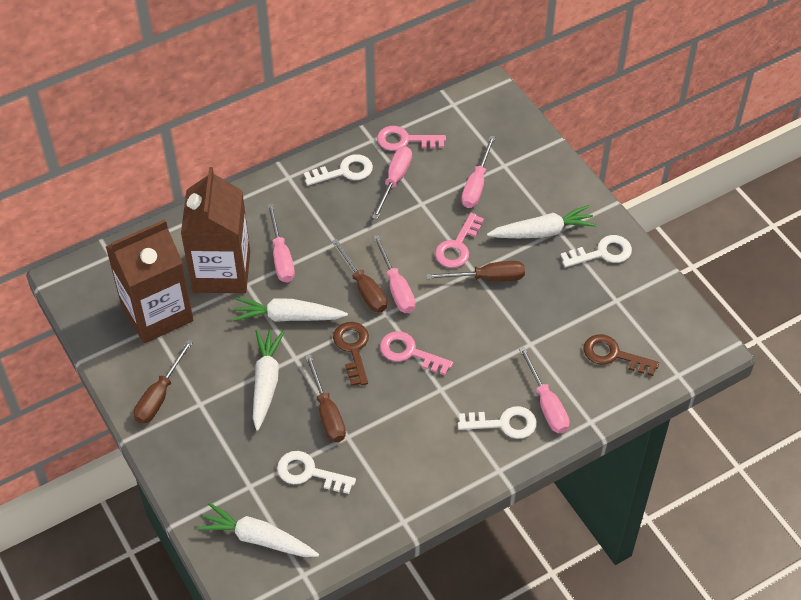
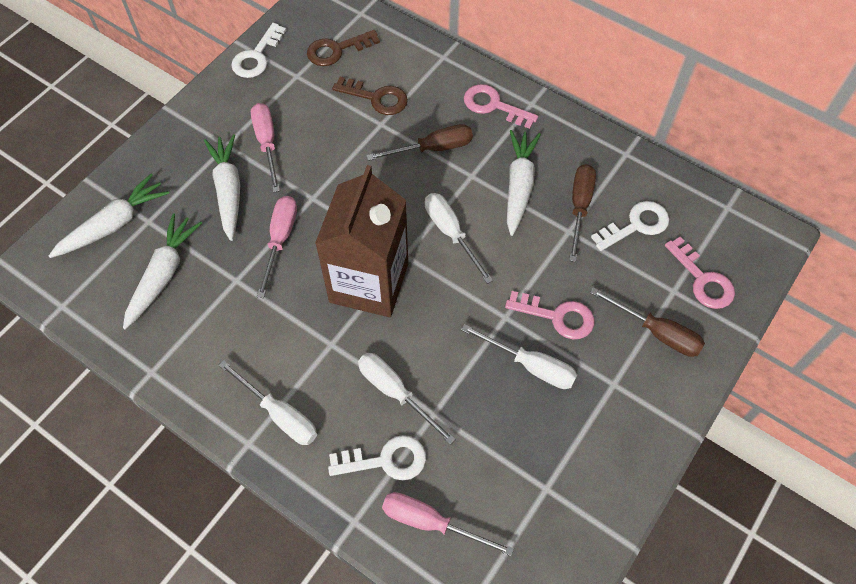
brown carton: 2 -> 1
brown screwdriver: 4 -> 3
pink screwdriver: 5 -> 3
white key: 4 -> 3
white screwdriver: 0 -> 4

